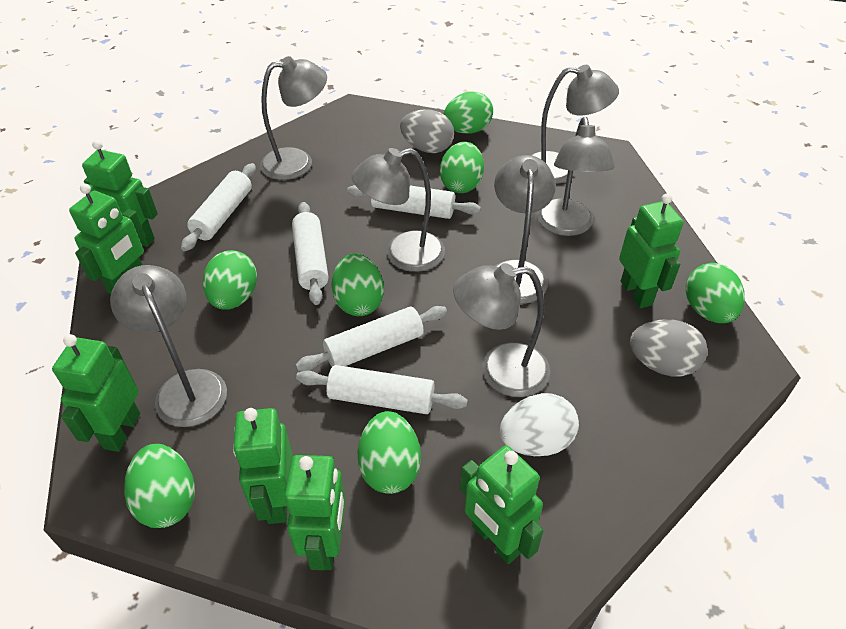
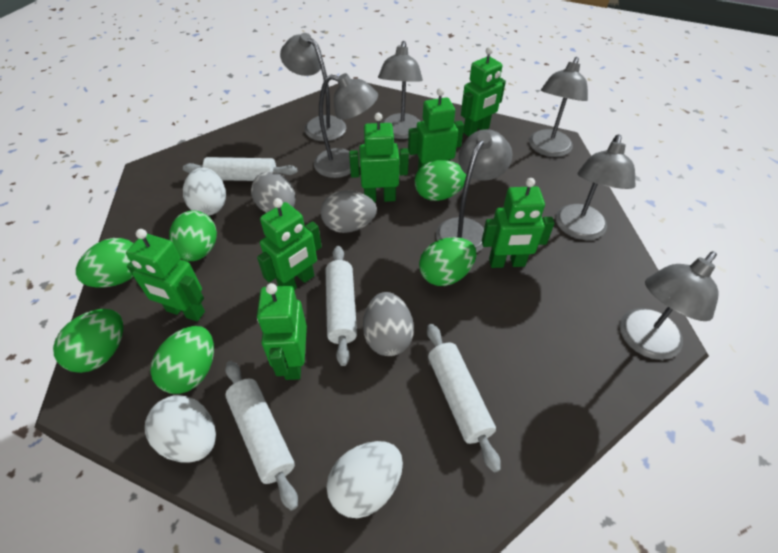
green egg: 7 -> 6
grey egg: 2 -> 3
white egg: 1 -> 3
white rolling pin: 5 -> 4

